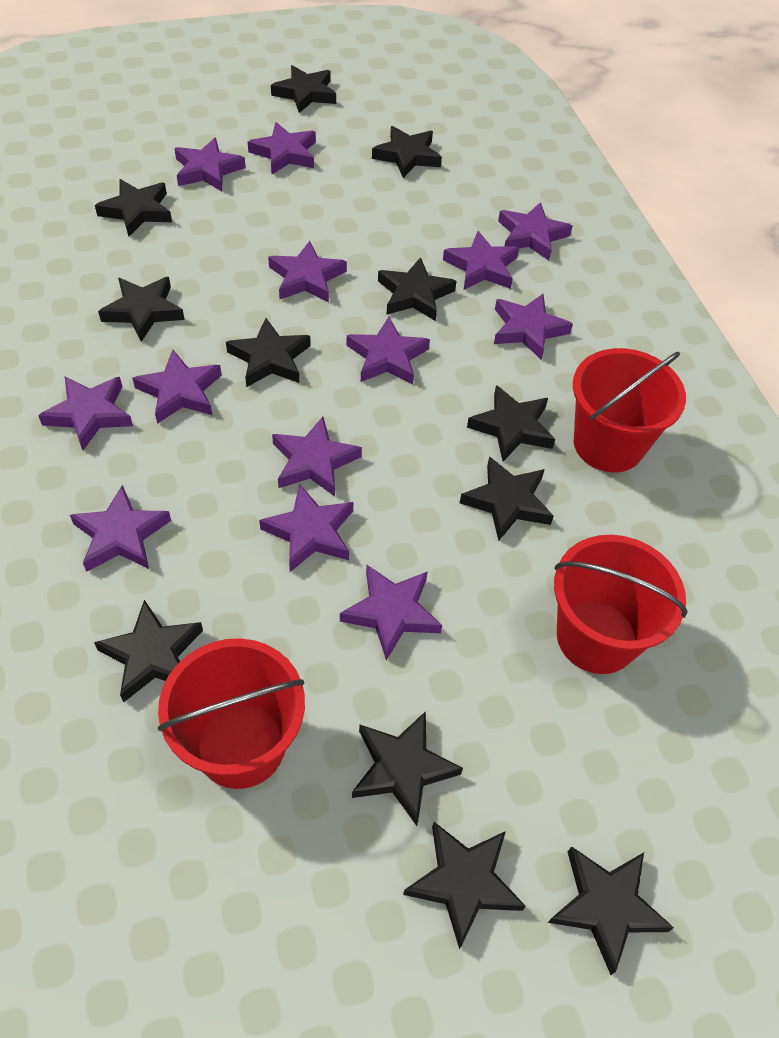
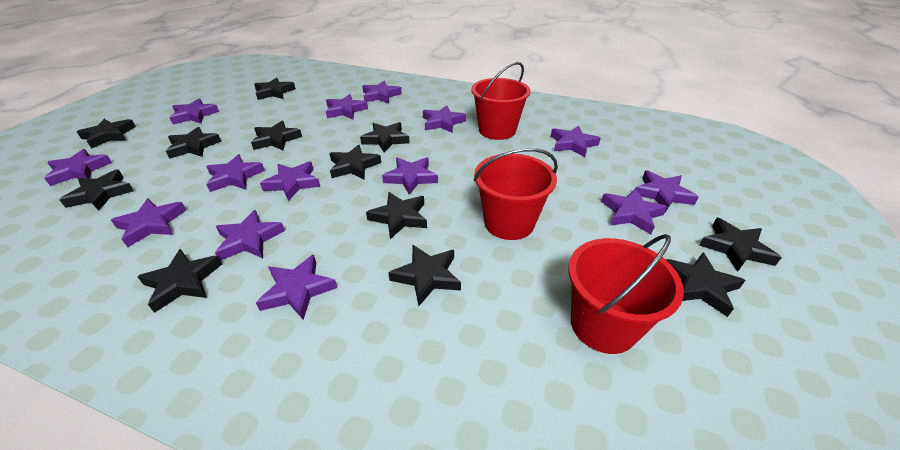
purple star: 13 -> 14

